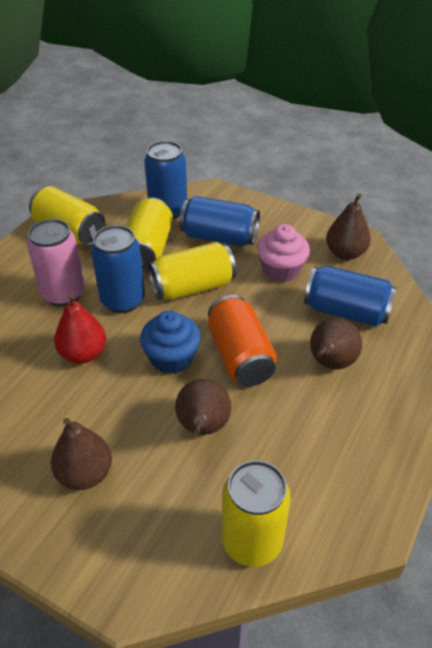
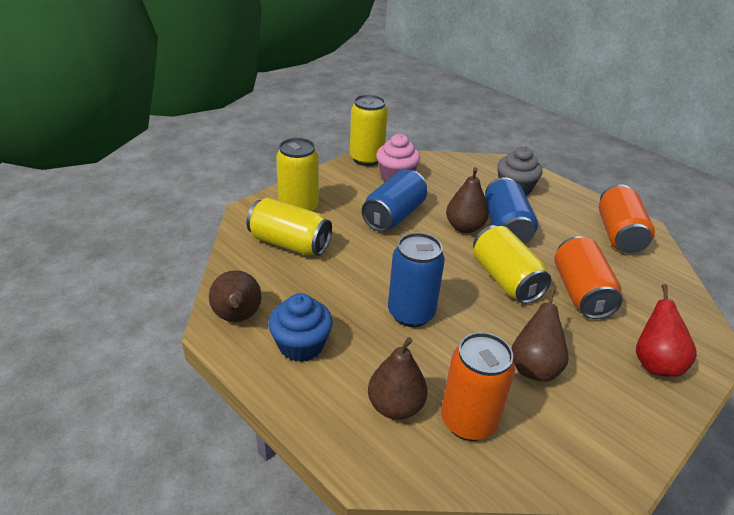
blue can: 4 -> 3
grey cupcake: 0 -> 1
orange can: 1 -> 3
pink can: 1 -> 0

